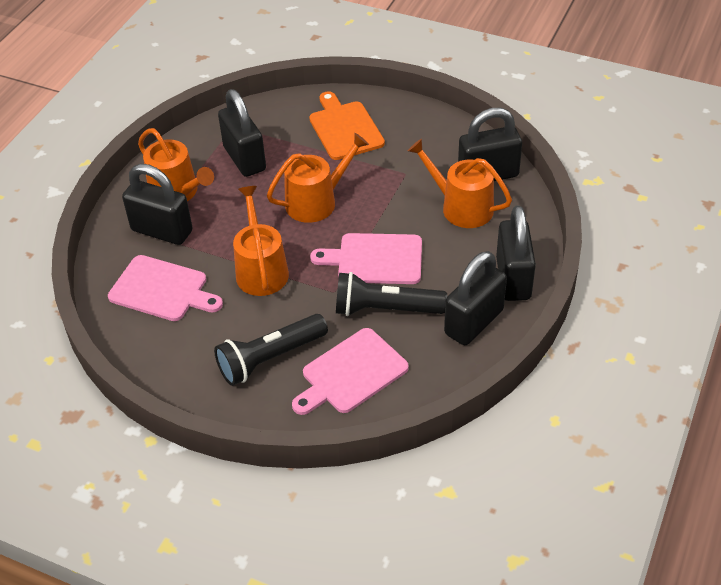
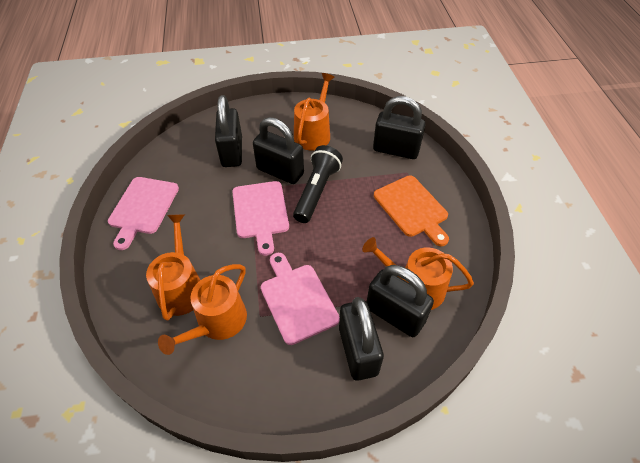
black flashlight: 2 -> 1

